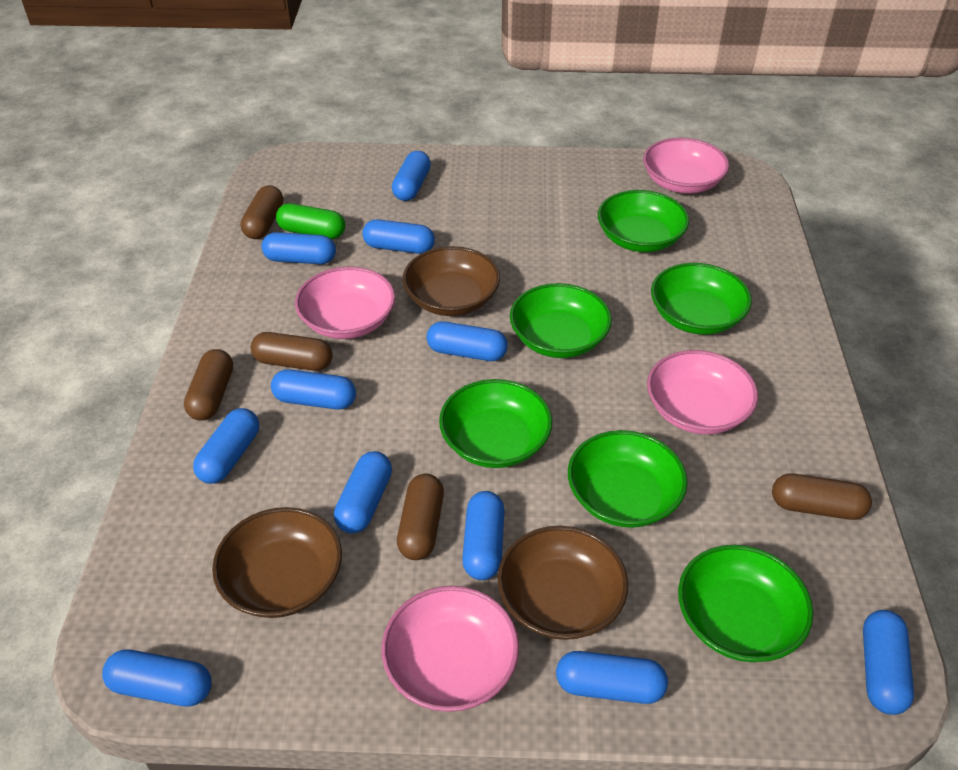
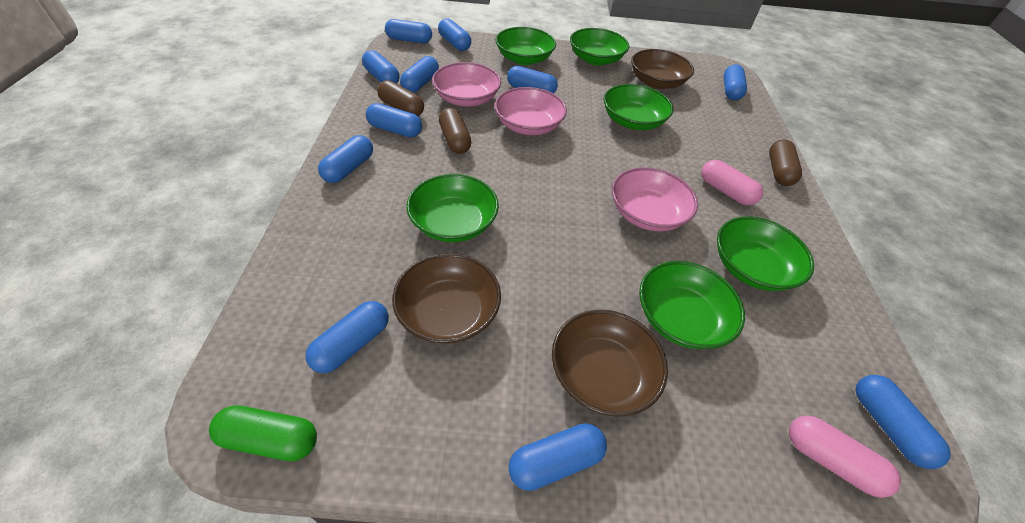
brown capsule: 5 -> 3
pink bowl: 4 -> 3
pink capsule: 0 -> 2

